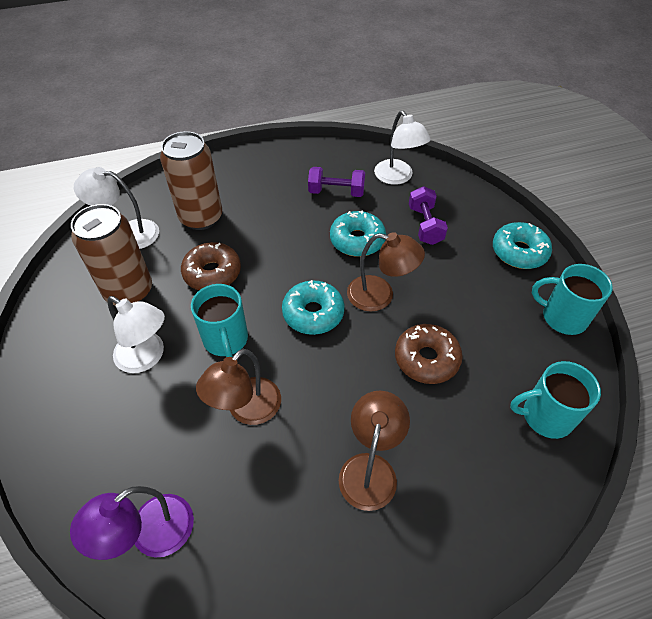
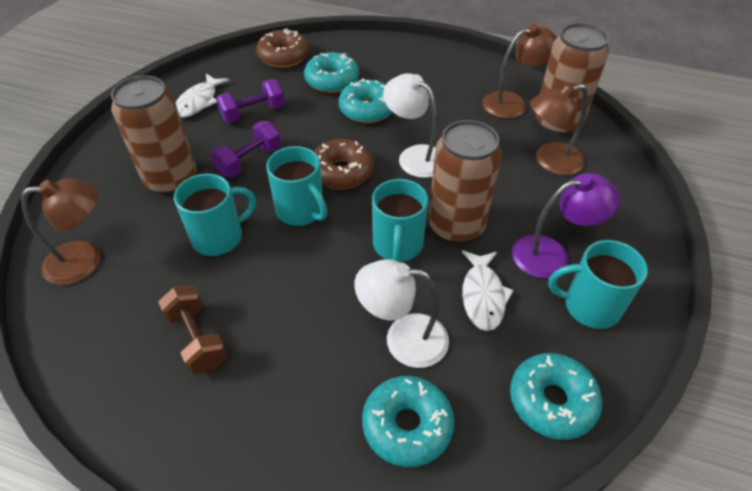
brown can: 2 -> 3
brown dumbbell: 0 -> 1
turquoise donut: 3 -> 4
turquoise mug: 3 -> 4
white fish: 0 -> 2
white lamp: 3 -> 2

